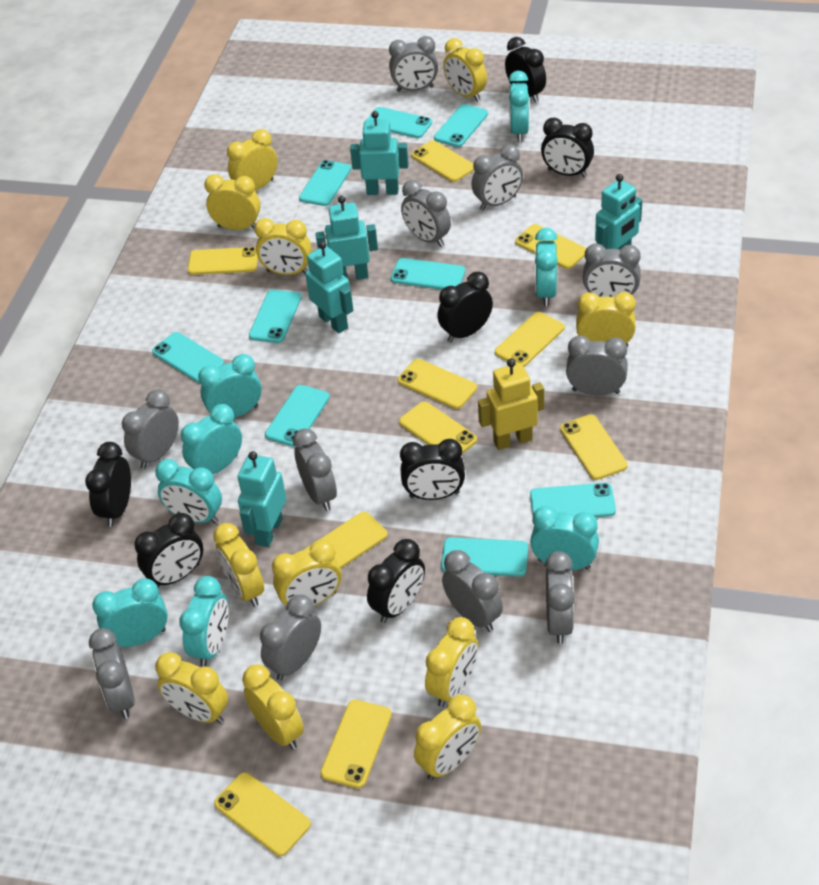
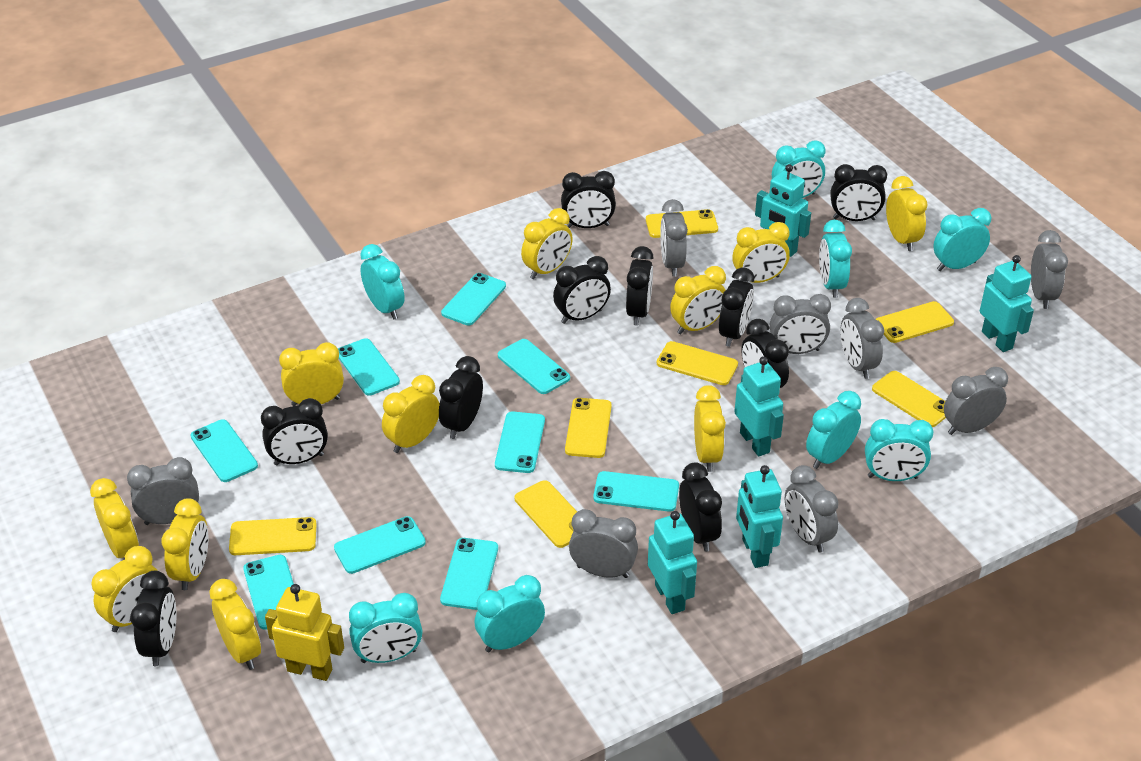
black clock: 7 -> 10
grey clock: 11 -> 8
yellow phone: 10 -> 7

